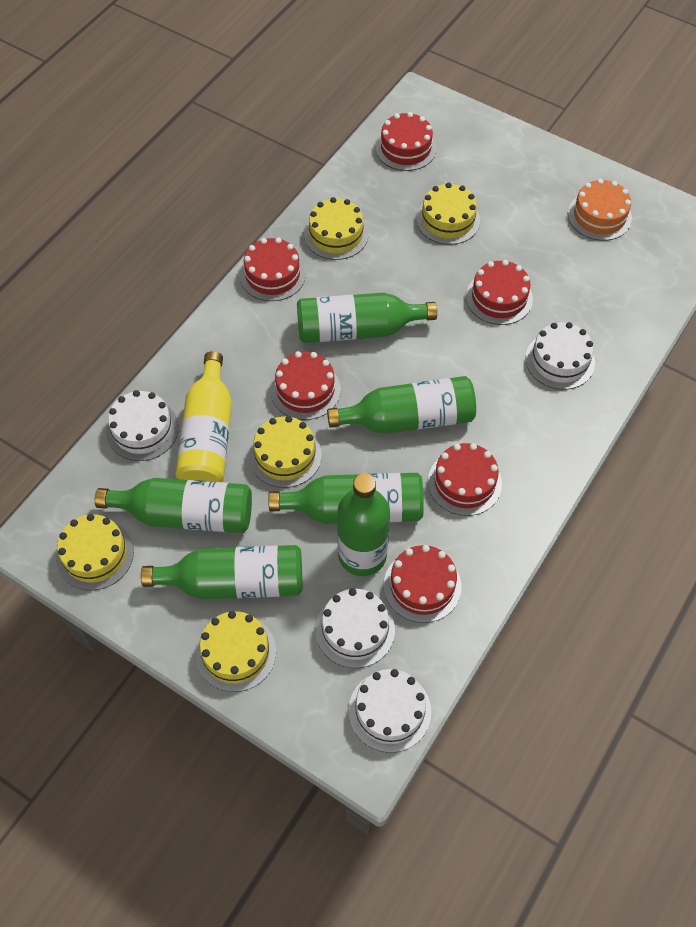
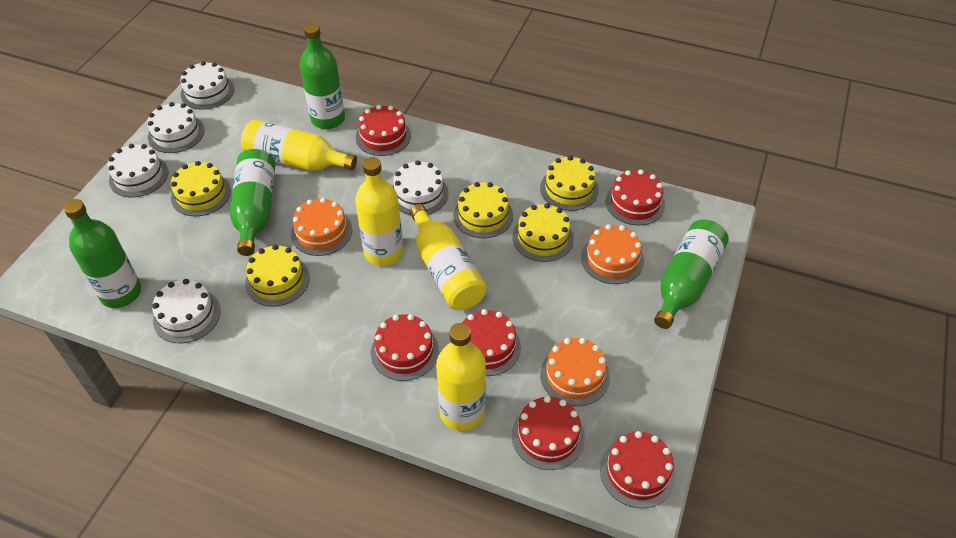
green bottle: 6 -> 4
orange cake: 1 -> 3
white cake: 4 -> 5
yellow bottle: 1 -> 4

